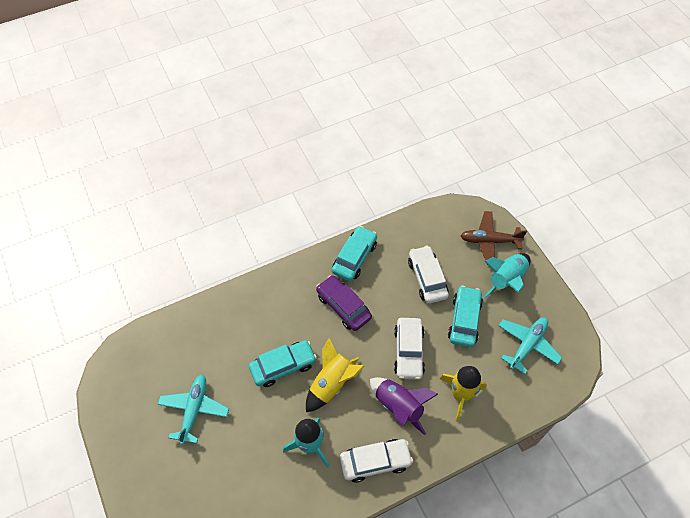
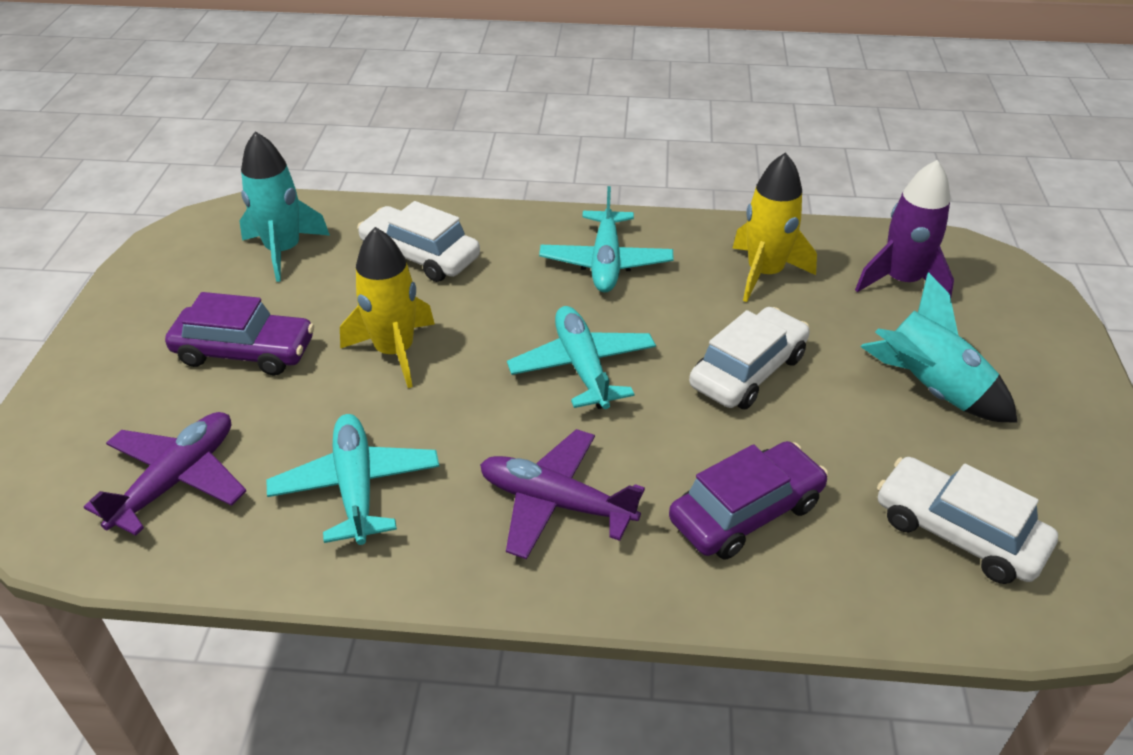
brown plane: 1 -> 0
purple car: 1 -> 2
purple plane: 0 -> 2
turquoise car: 3 -> 0
turquoise plane: 2 -> 3

